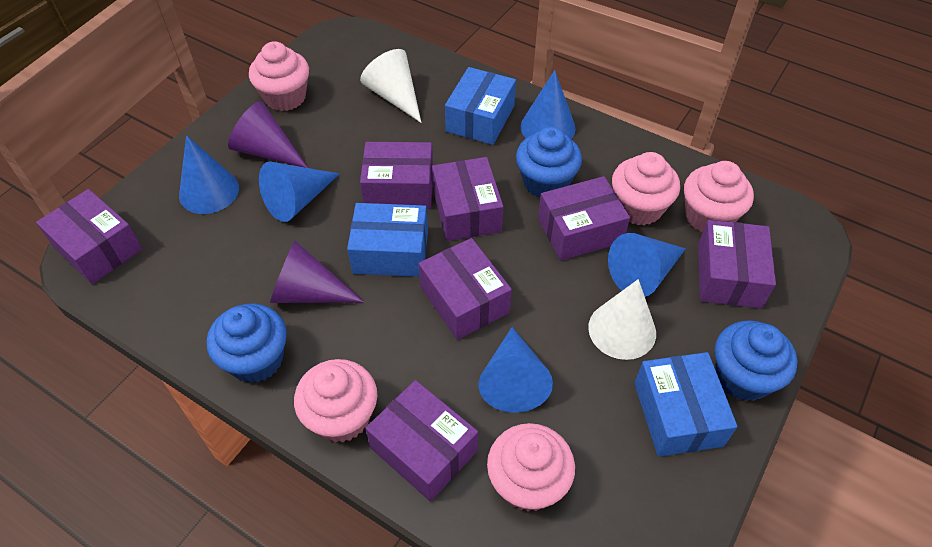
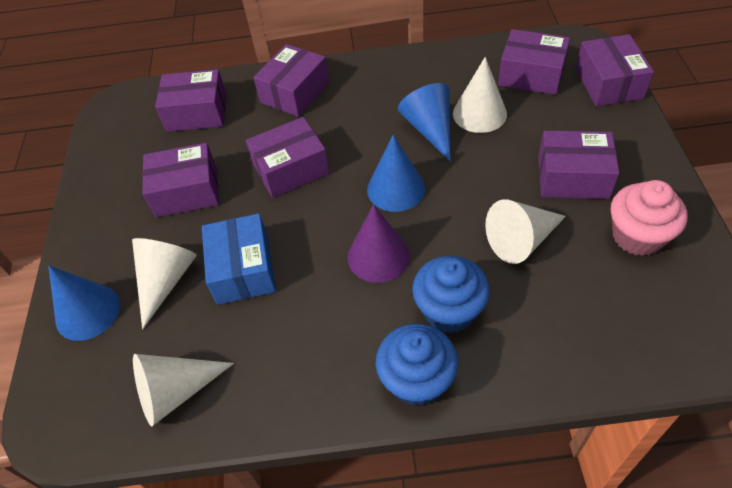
blue box: 3 -> 1
blue cone: 5 -> 3
blue cupcake: 3 -> 2
pink cupcake: 5 -> 1
purple cone: 2 -> 1
white cone: 2 -> 4

